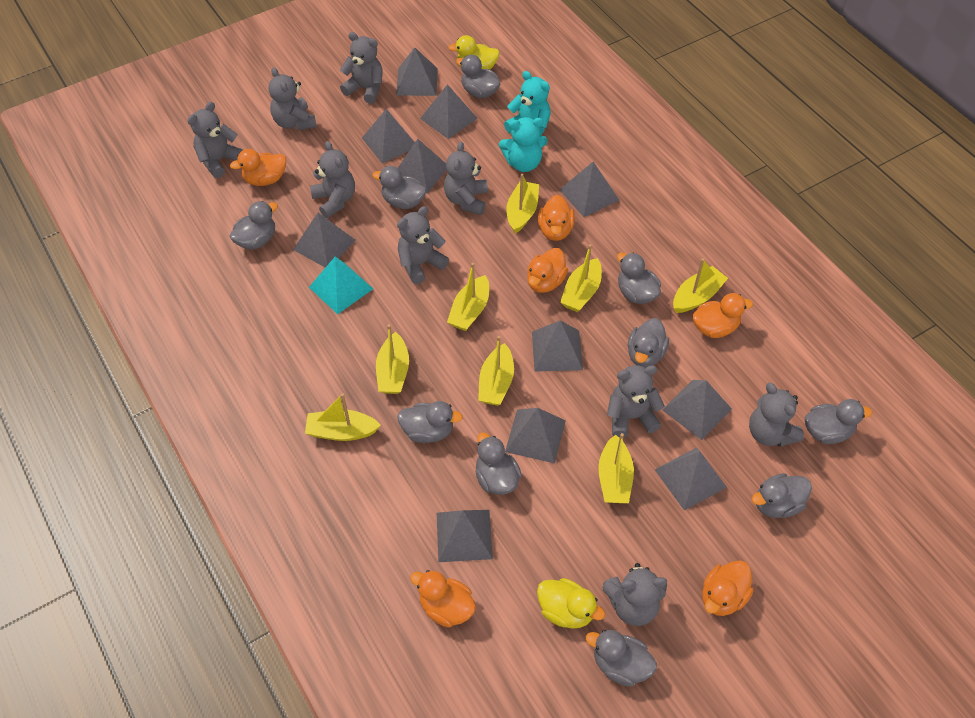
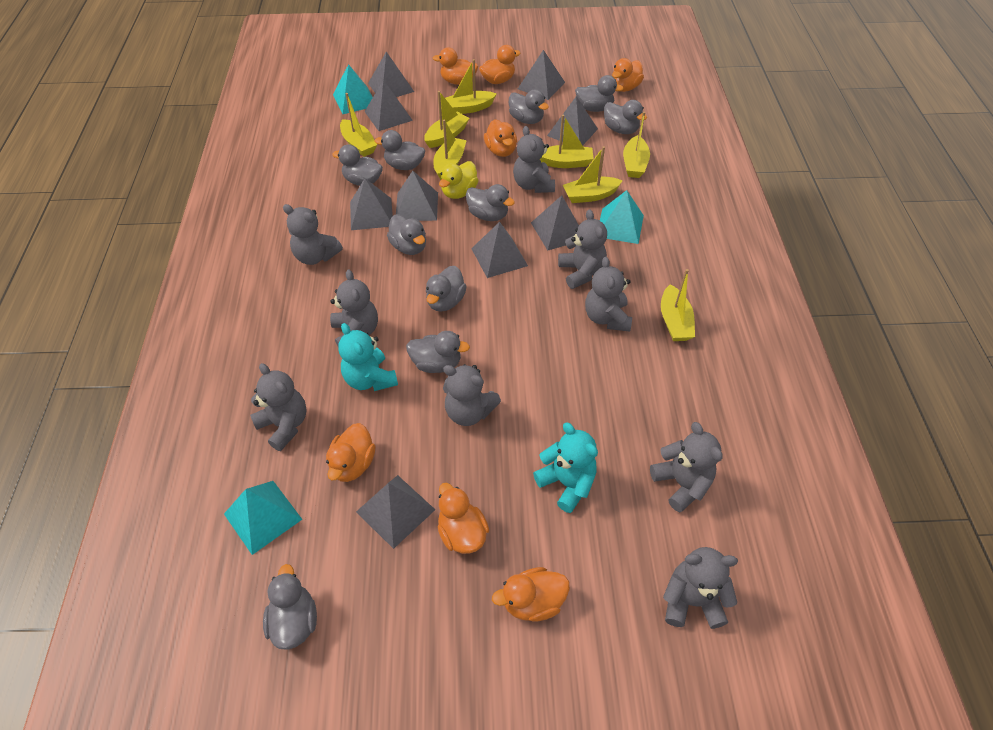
grey pyramid: 11 -> 9
orange duck: 6 -> 7
turquoise pyramid: 1 -> 3
yellow duck: 2 -> 1

